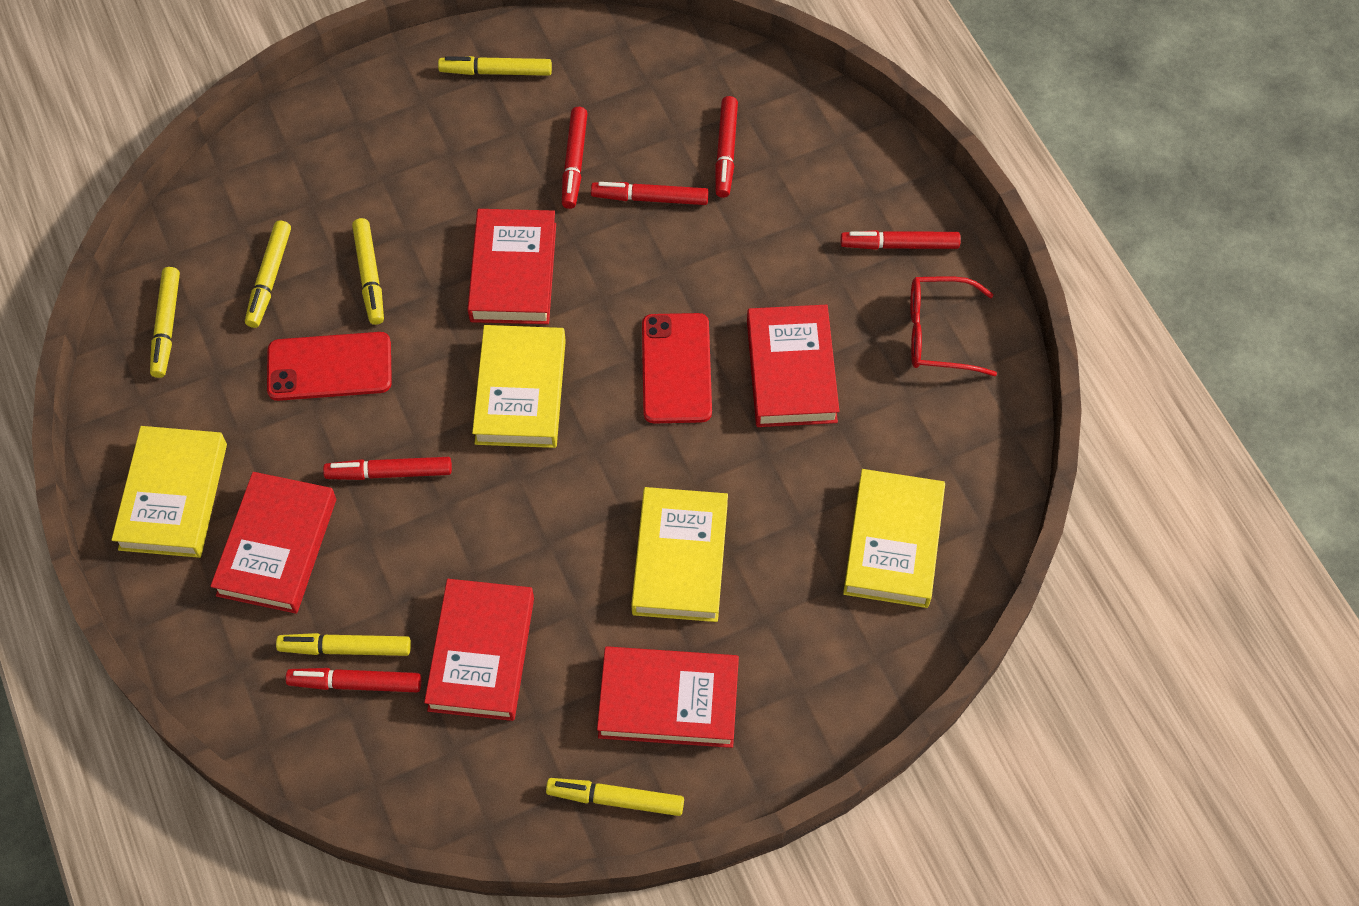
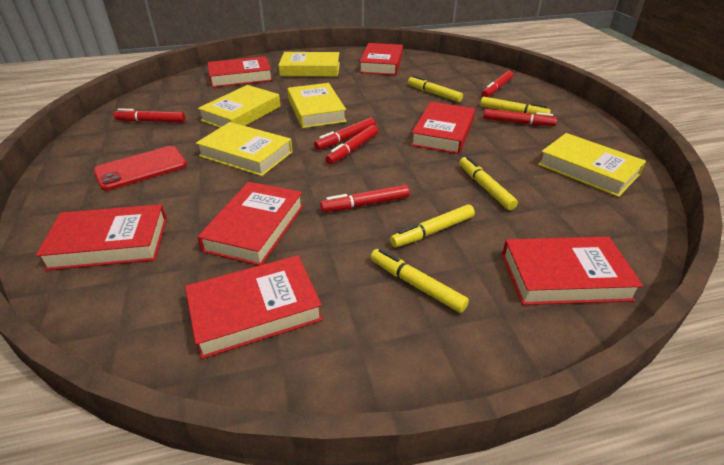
red book: 5 -> 7
red glasses: 1 -> 0
red phone: 2 -> 1
yellow book: 4 -> 5
yellow marker: 6 -> 5

